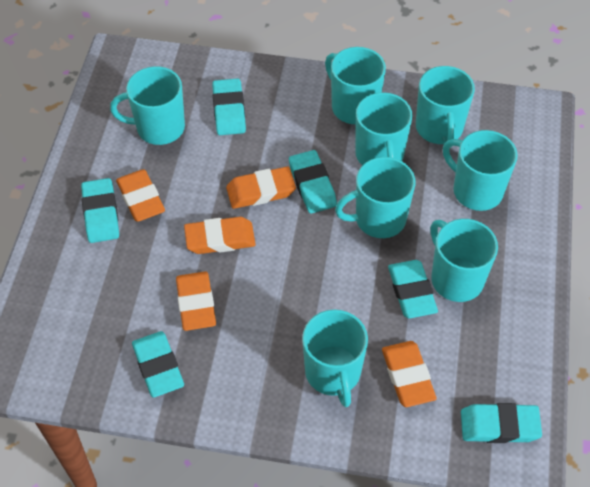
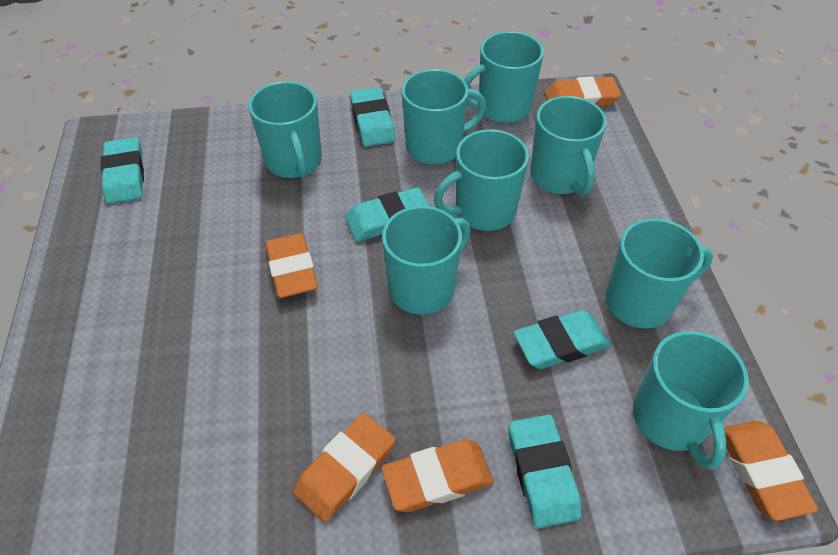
turquoise eraser: 6 -> 5

